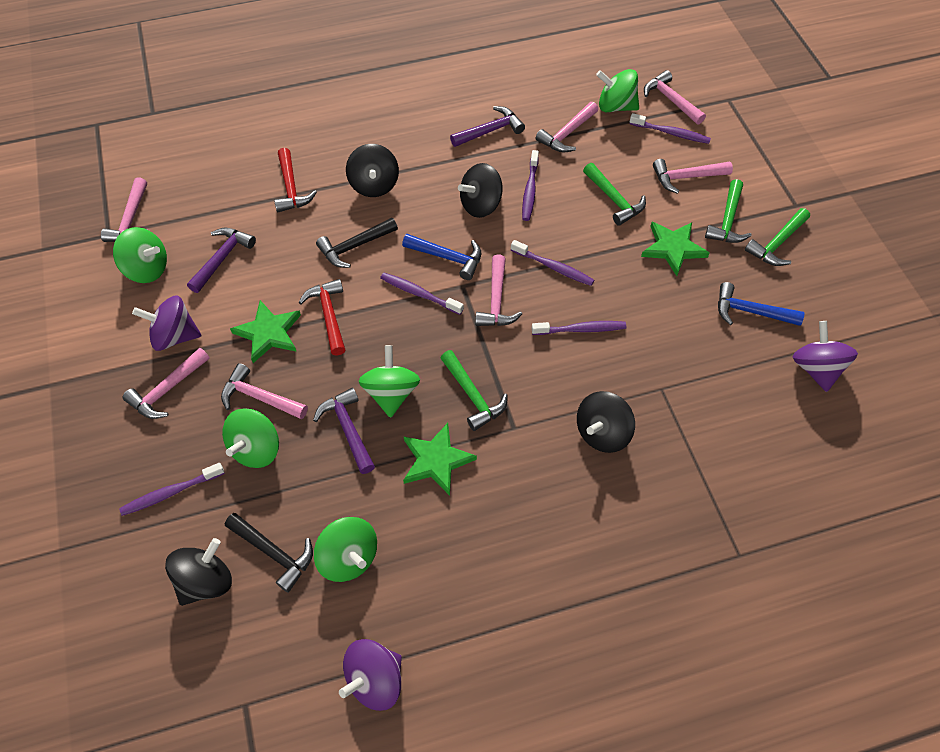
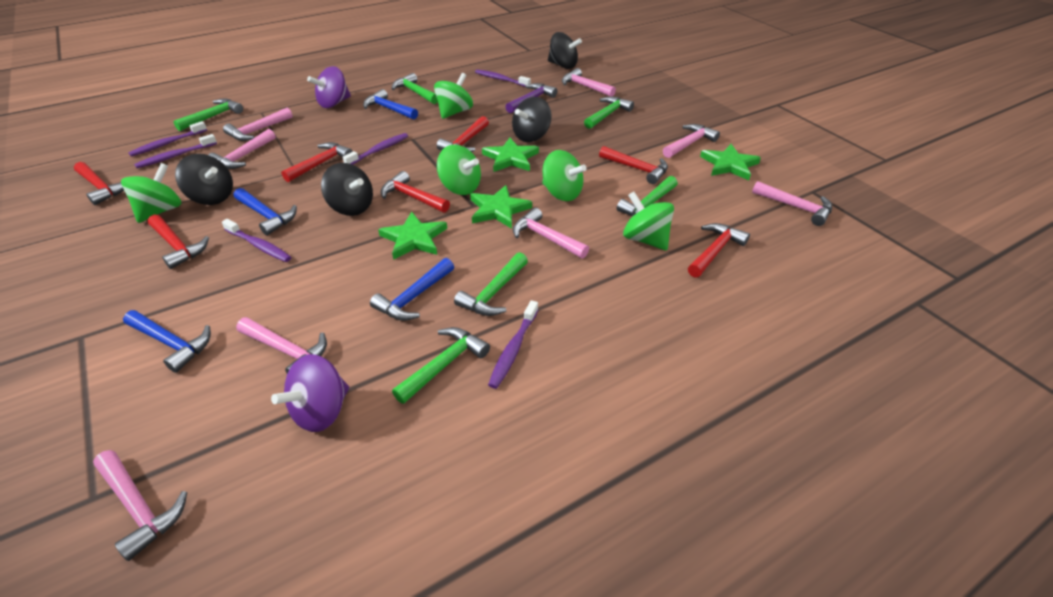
black hammer: 2 -> 0
blue hammer: 2 -> 4
green hammer: 4 -> 6
green star: 3 -> 4
pink hammer: 7 -> 8
purple hammer: 3 -> 1
purple spinning top: 3 -> 2
red hammer: 2 -> 7

